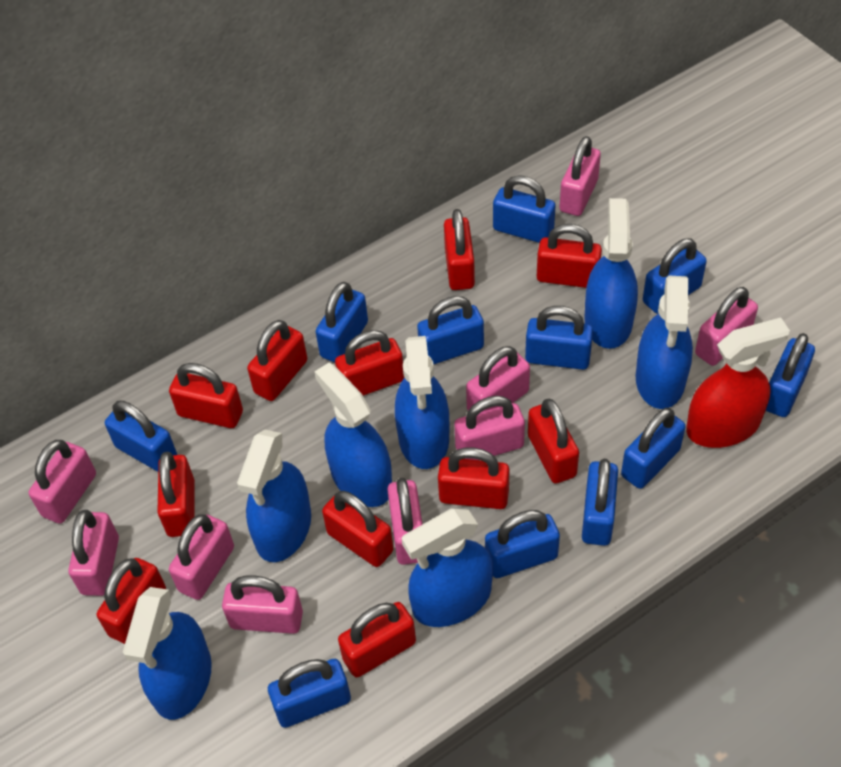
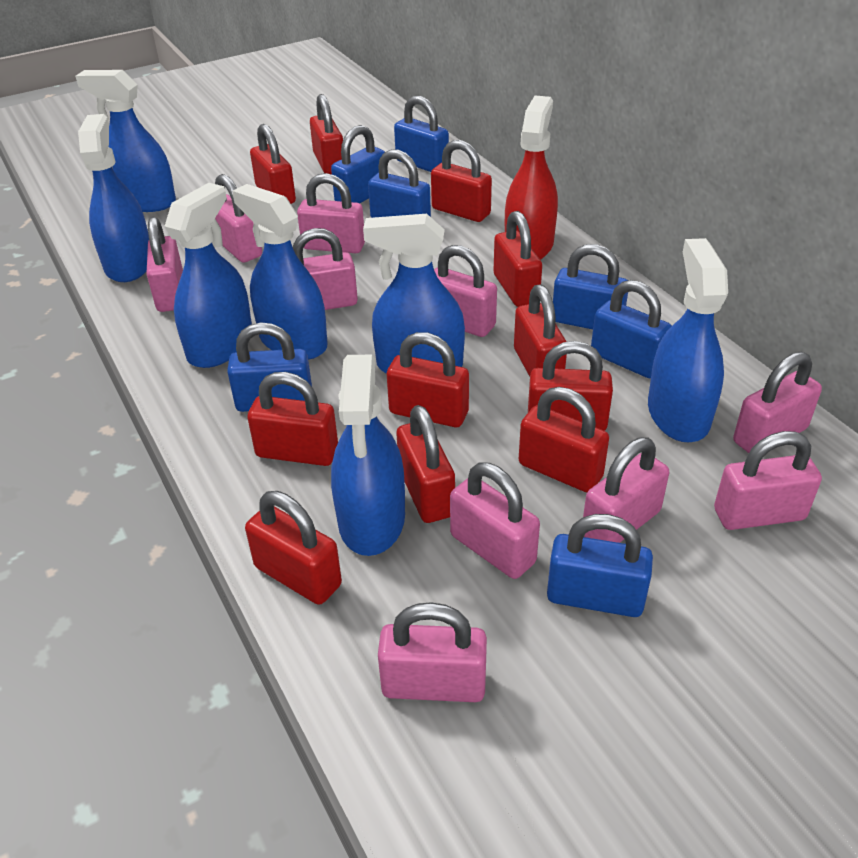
blue padlock: 11 -> 7
pink padlock: 9 -> 10

